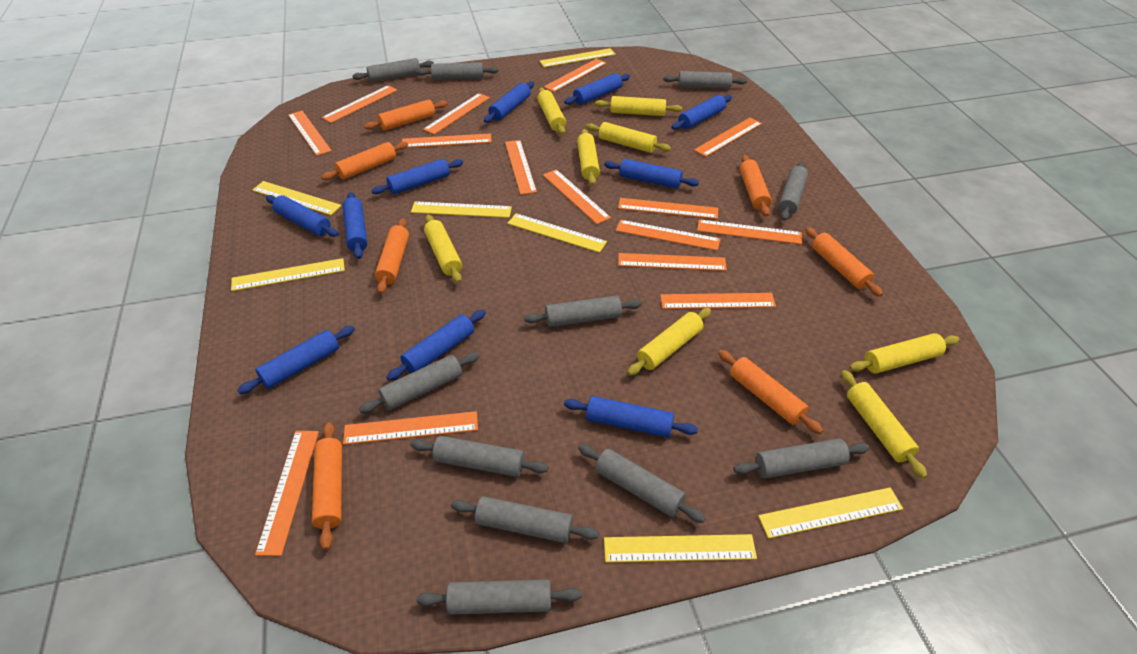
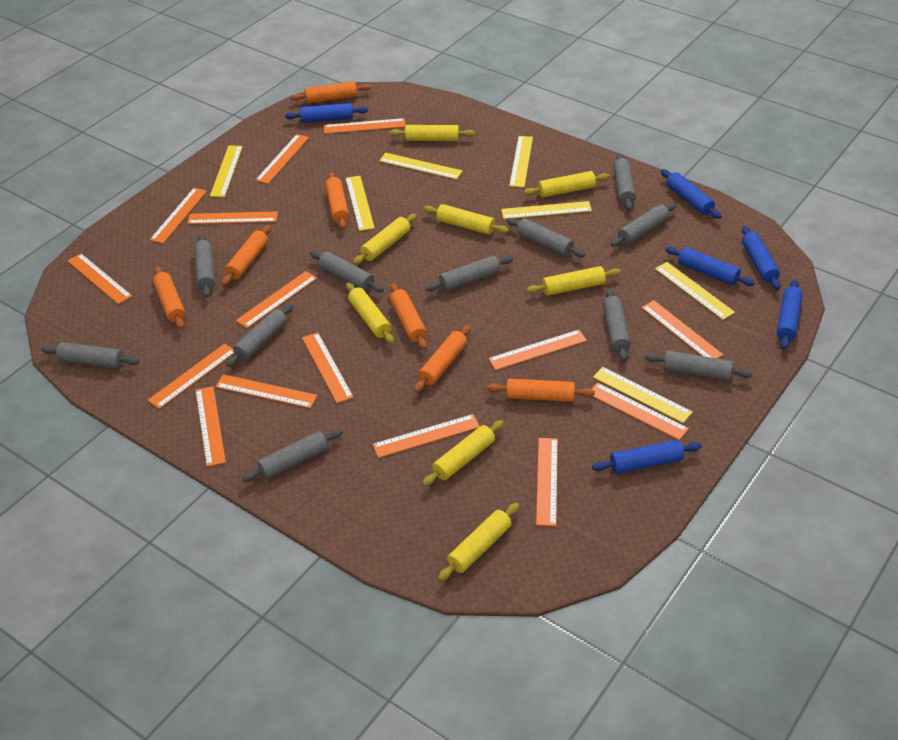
blue rolling pin: 10 -> 6

